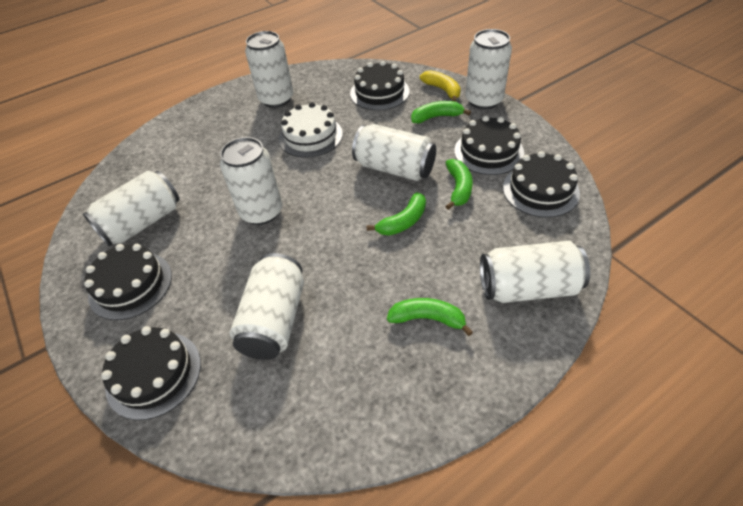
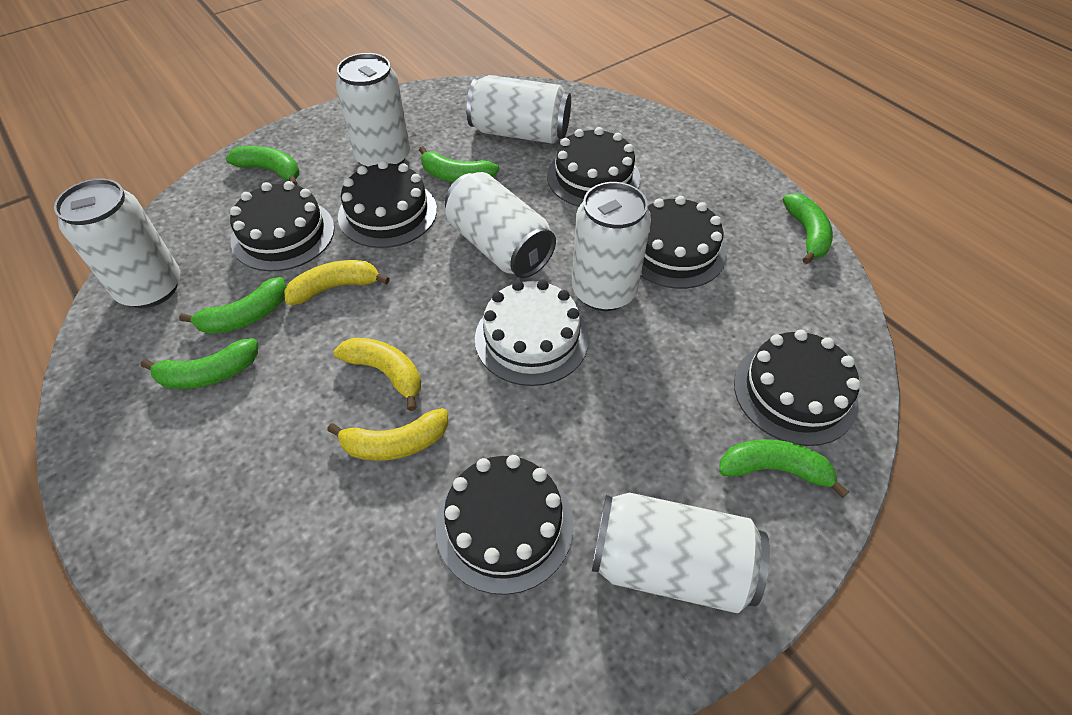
black cake: 5 -> 6
green banana: 4 -> 6
white can: 7 -> 6
yellow banana: 1 -> 3

